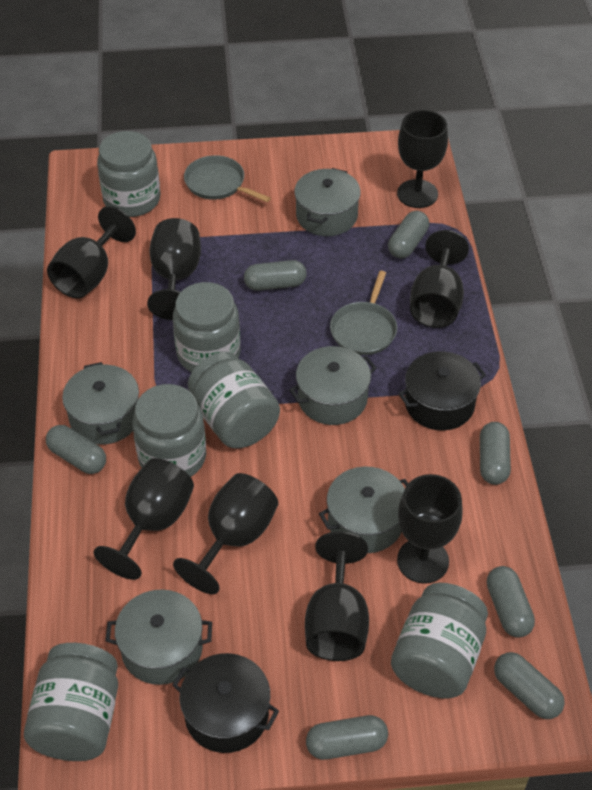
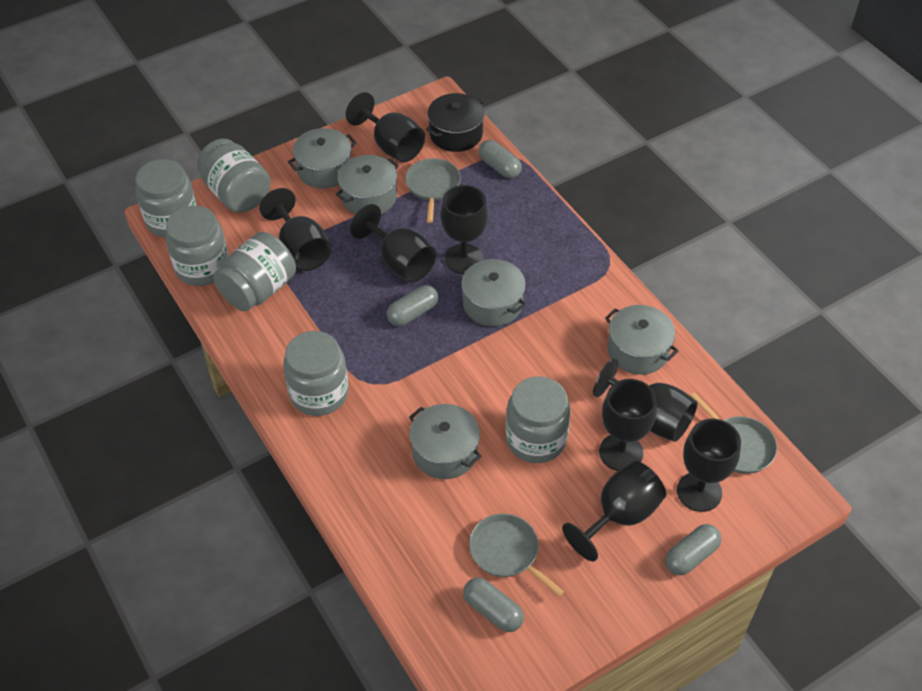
black pot: 2 -> 1
grey capsule: 7 -> 4
grey pan: 2 -> 3

